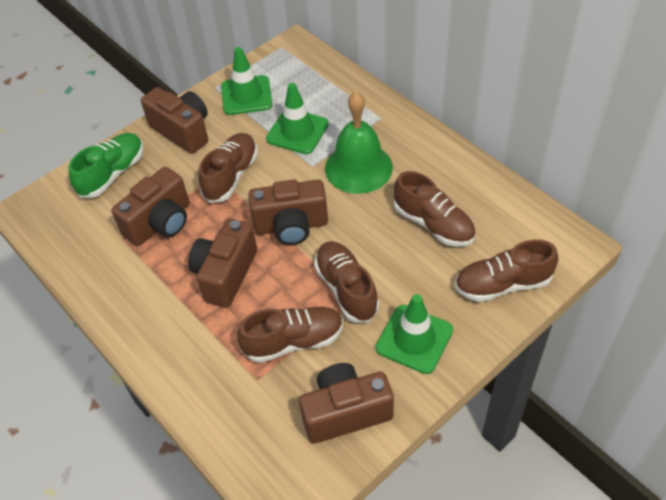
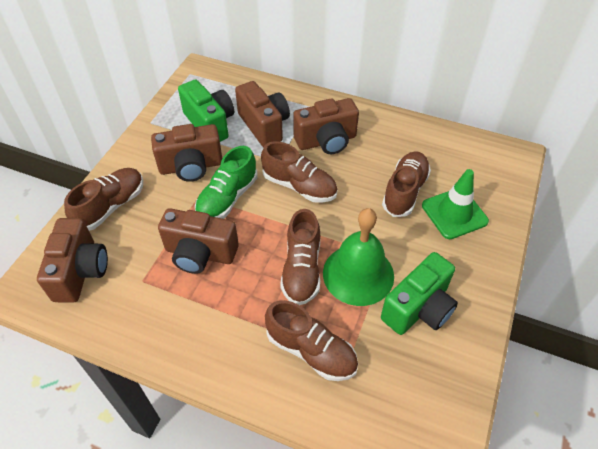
green camera: 0 -> 2
green traffic cone: 3 -> 1

